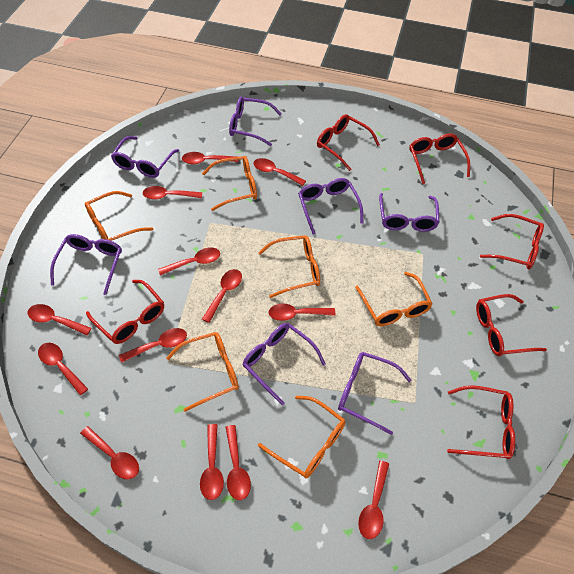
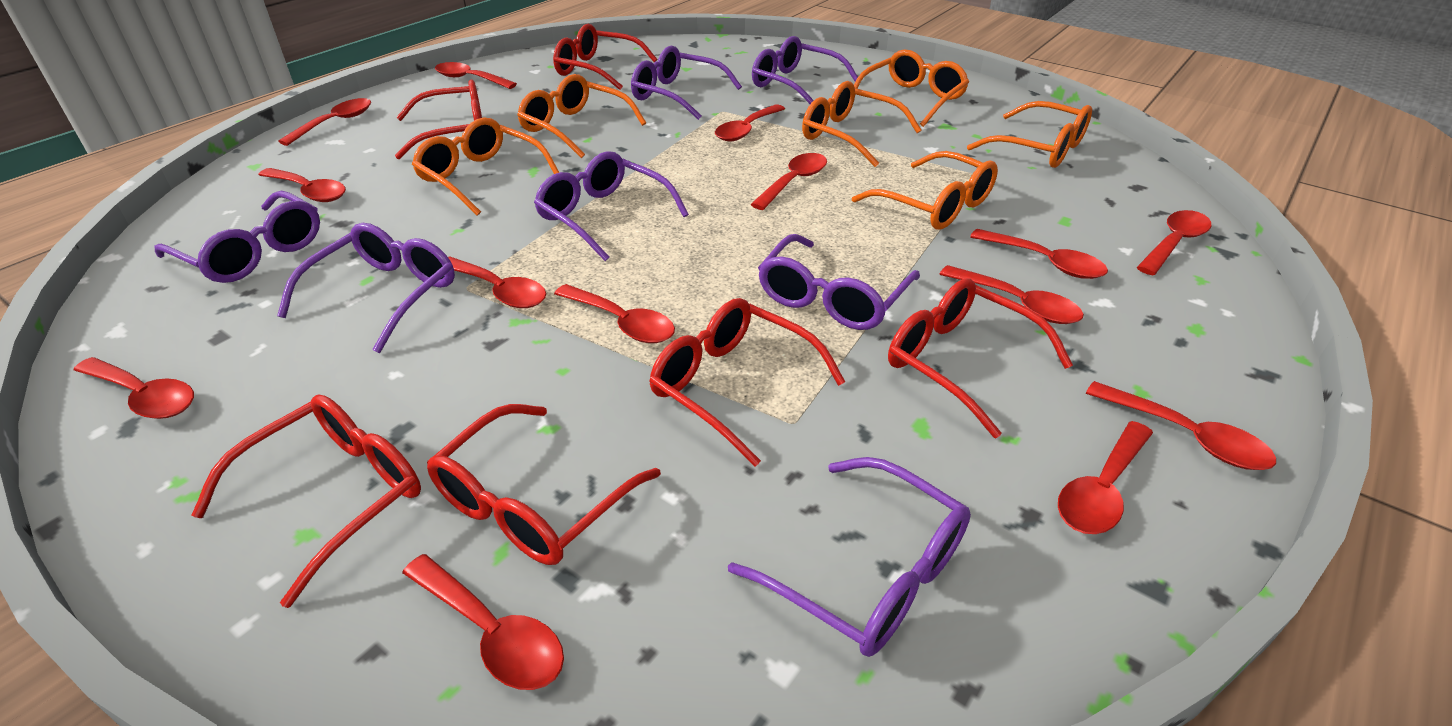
red spoon: 13 -> 14

